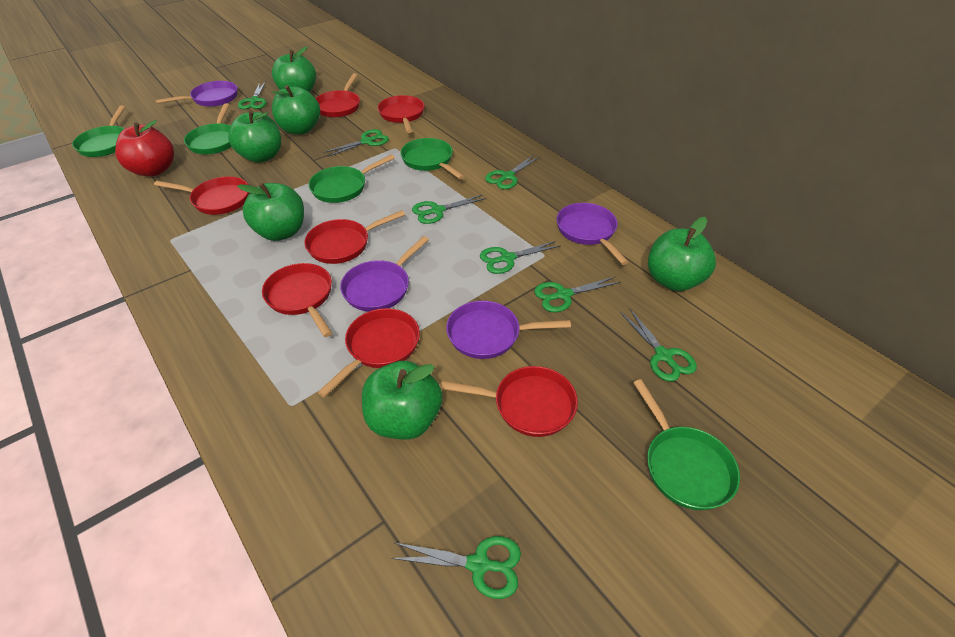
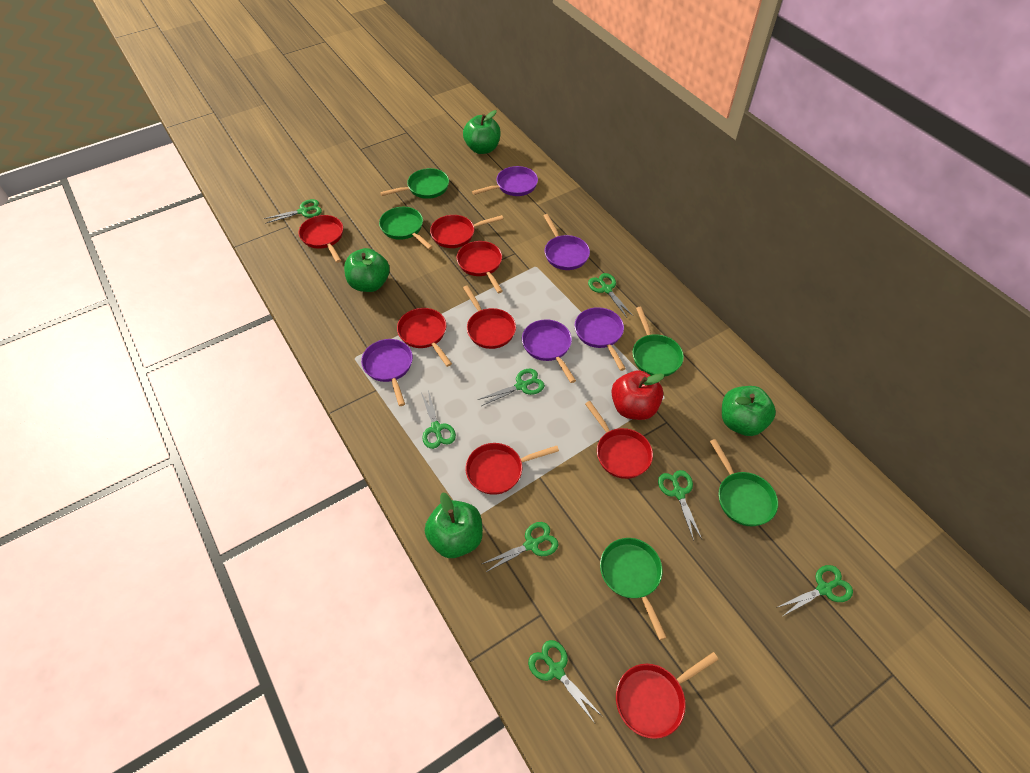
green apple: 6 -> 4
purple pan: 4 -> 5
red pan: 7 -> 8

